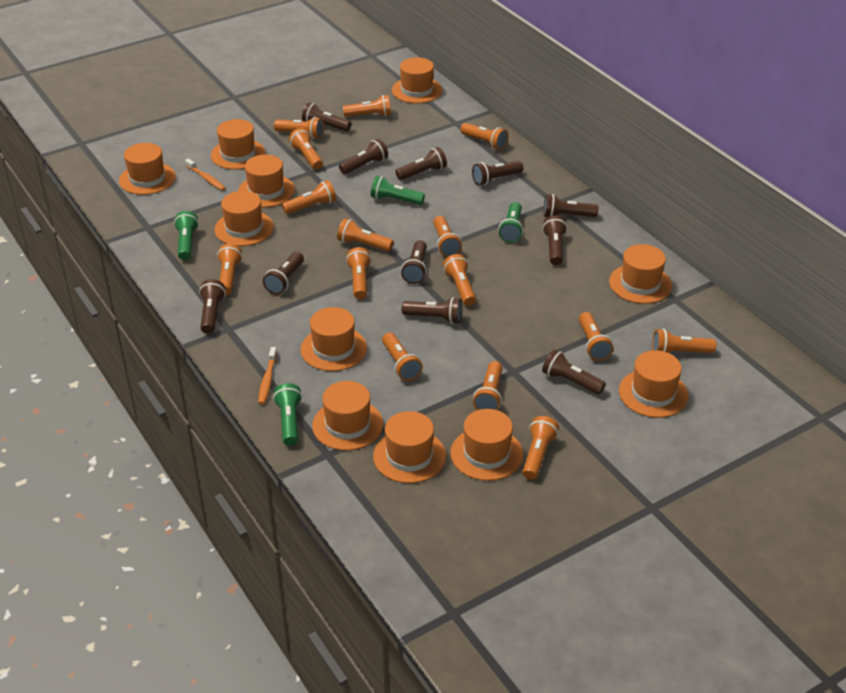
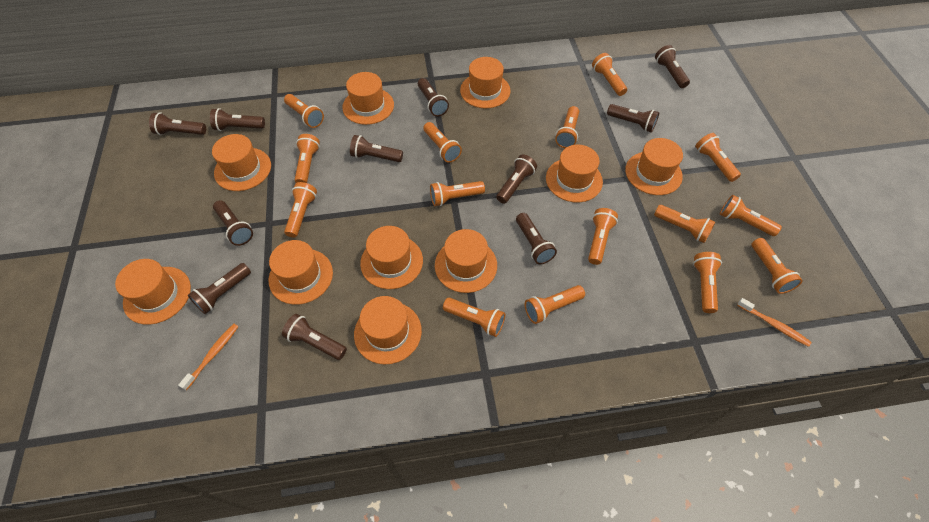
green flashlight: 4 -> 0
orange hat: 11 -> 10

